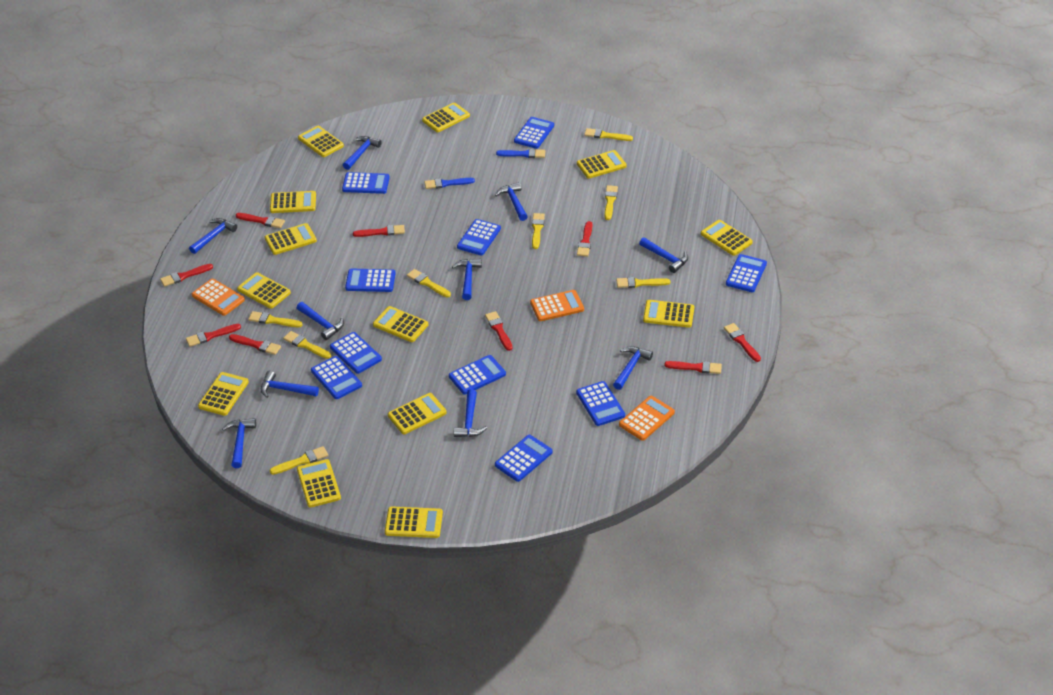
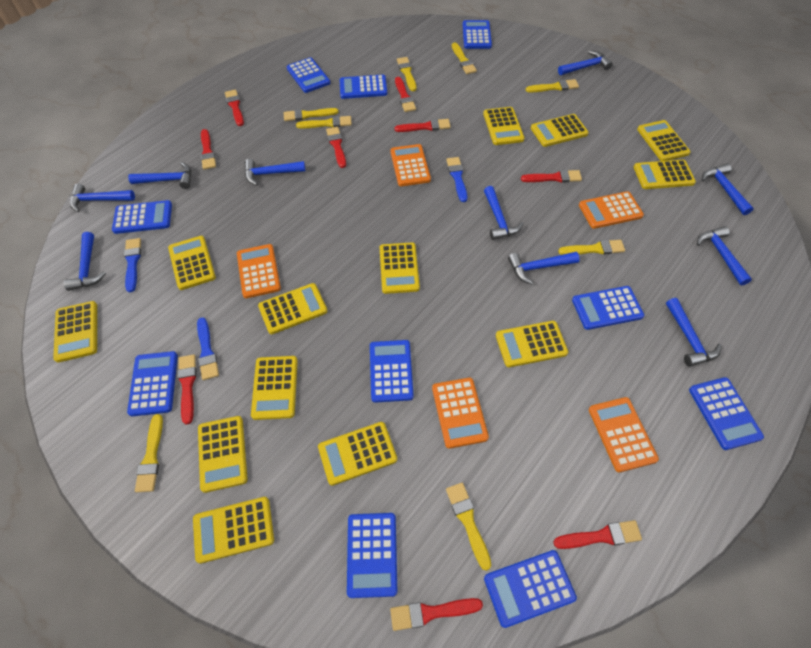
blue brush: 2 -> 3
orange calculator: 3 -> 5

